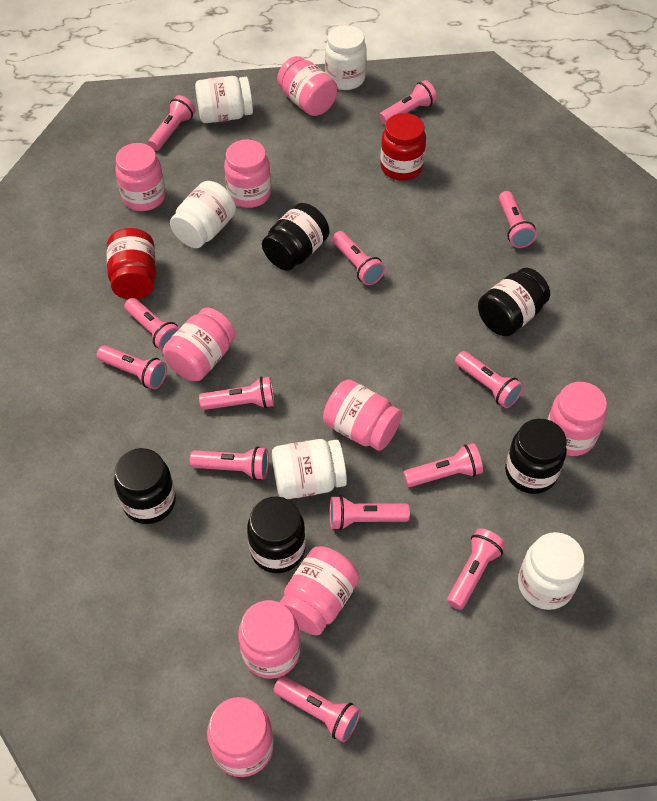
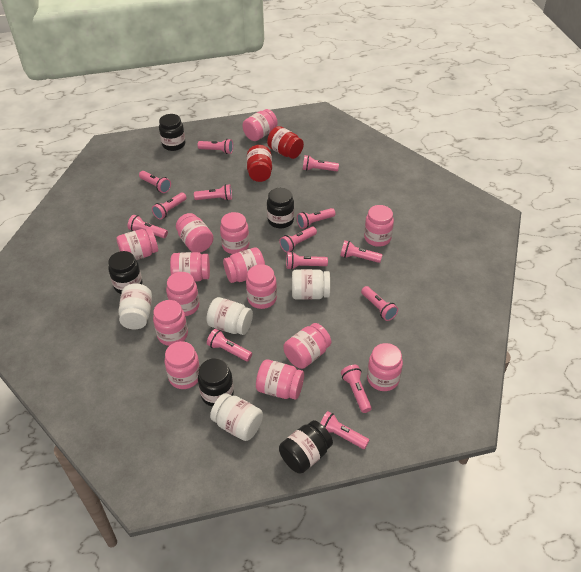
pink flashlight: 13 -> 14
pink jar: 9 -> 14
white jar: 5 -> 4

